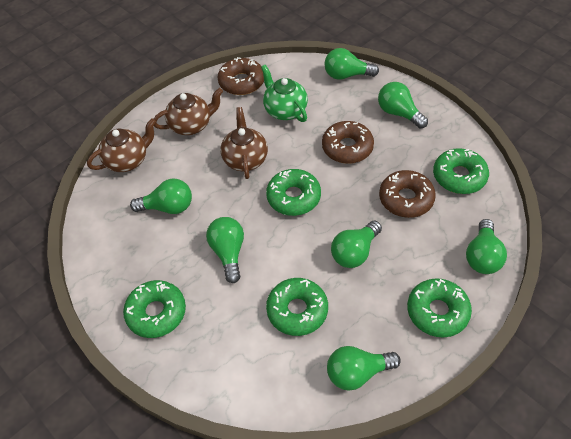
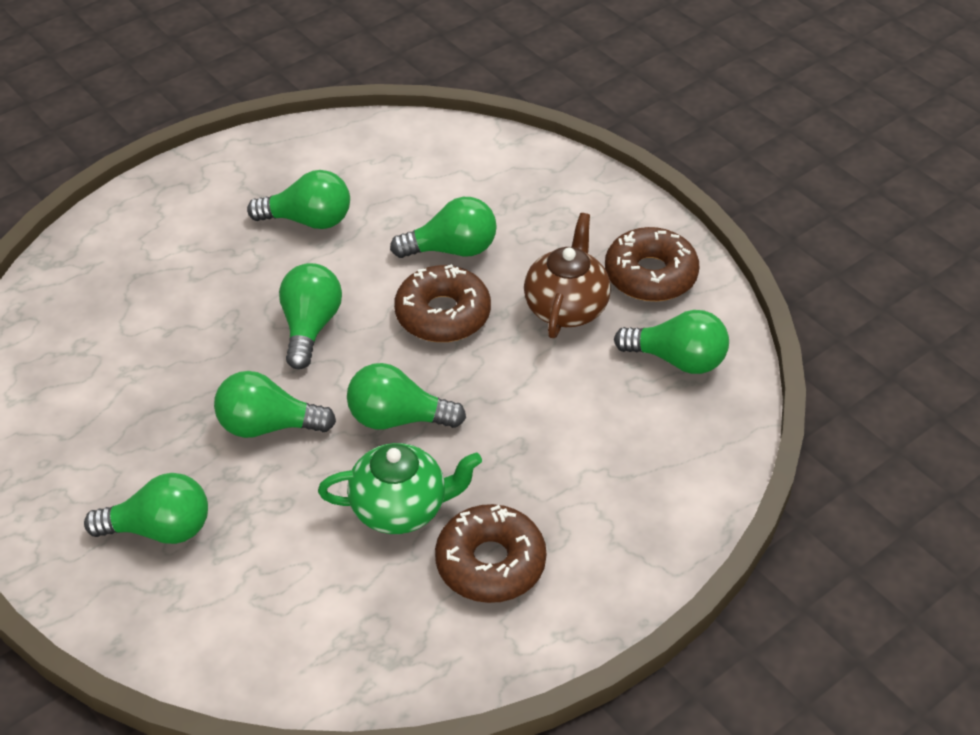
brown teapot: 3 -> 1
green donut: 5 -> 0

